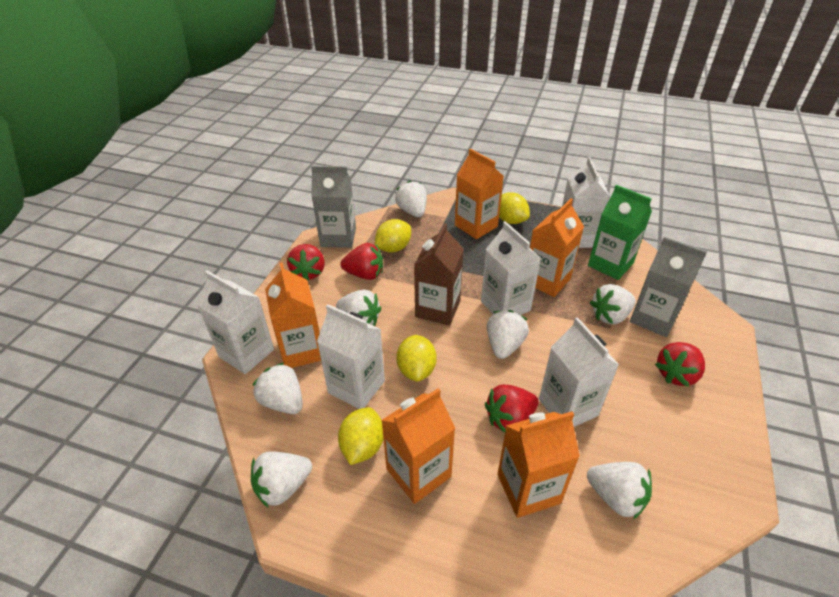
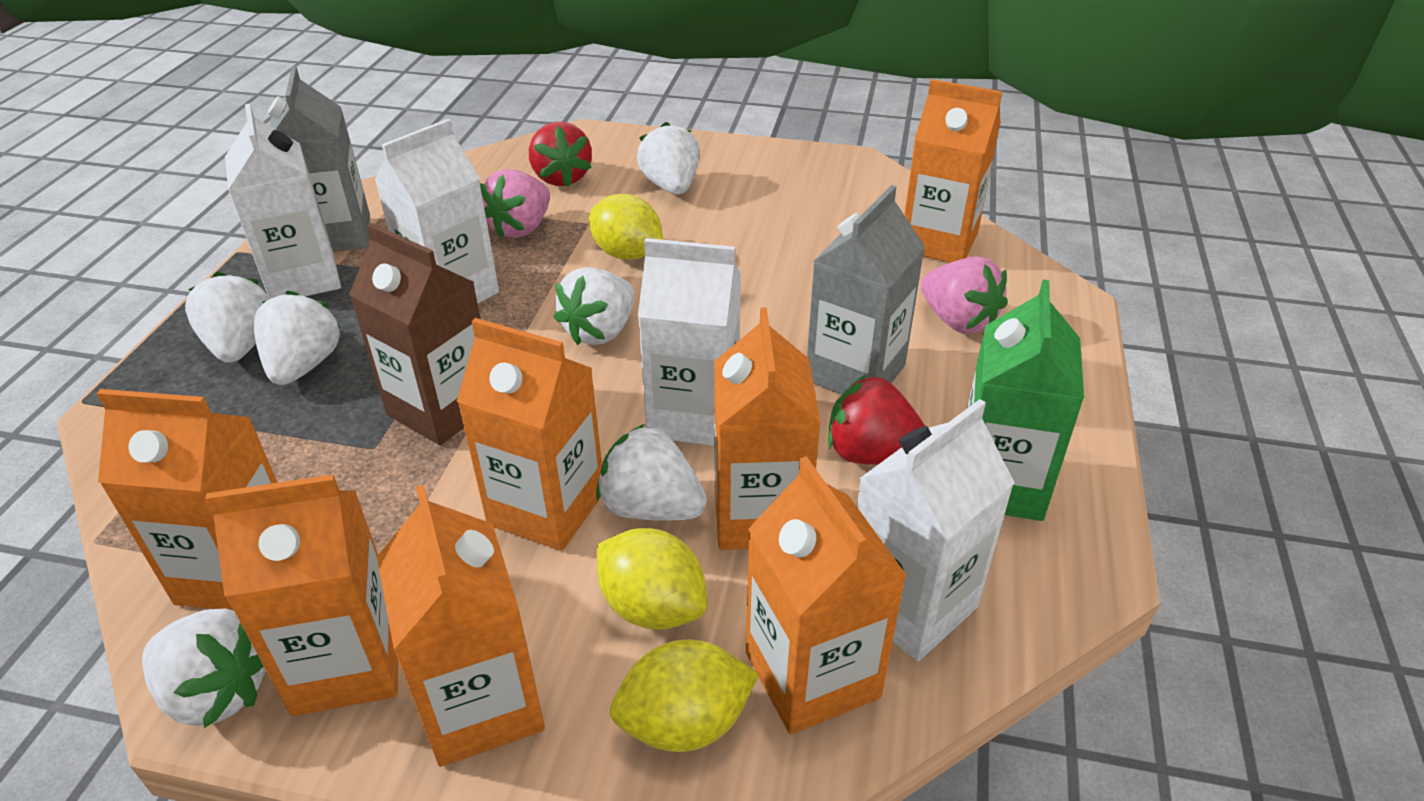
orange carton: 5 -> 7
pink strawberry: 0 -> 2
red strawberry: 4 -> 2
white carton: 5 -> 4
white strawberry: 7 -> 6
yellow lemon: 4 -> 3

